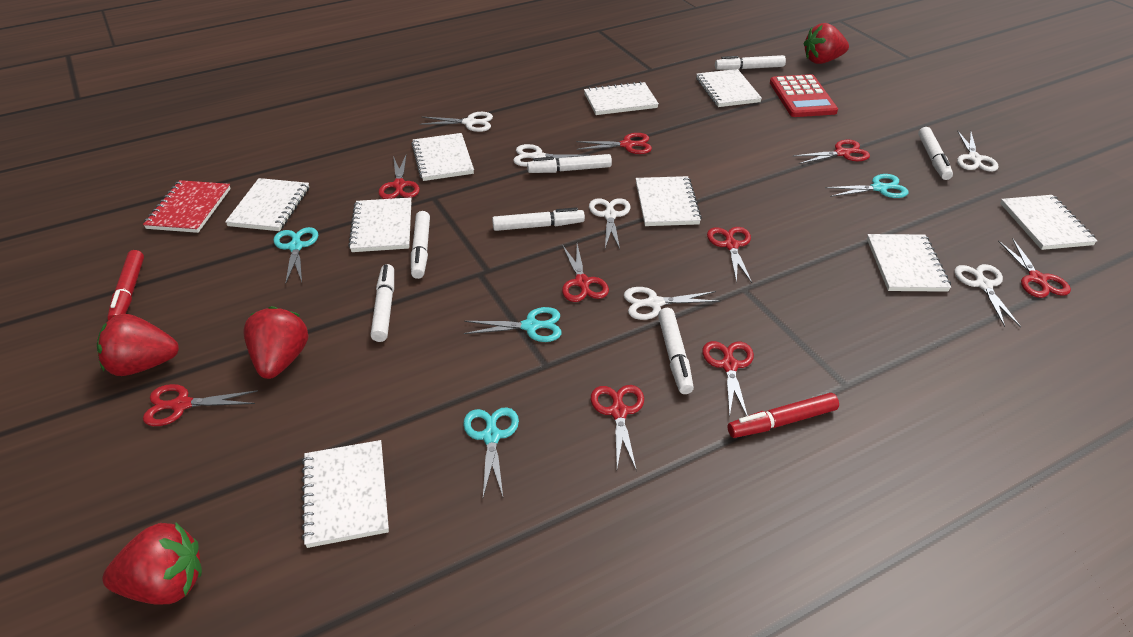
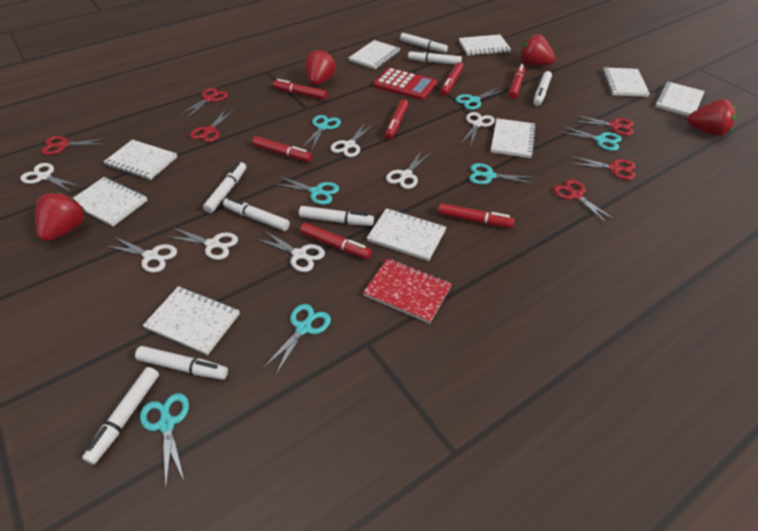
red marker: 2 -> 7
red scissors: 9 -> 6
turquoise scissors: 4 -> 7
white marker: 7 -> 8
white scissors: 6 -> 7

